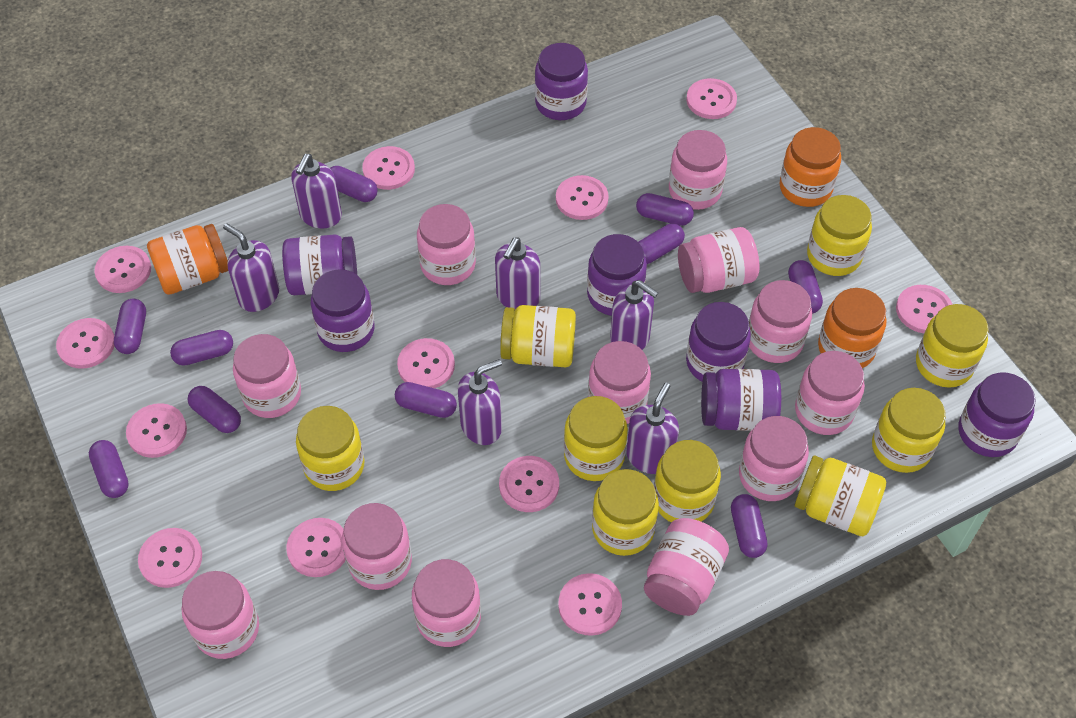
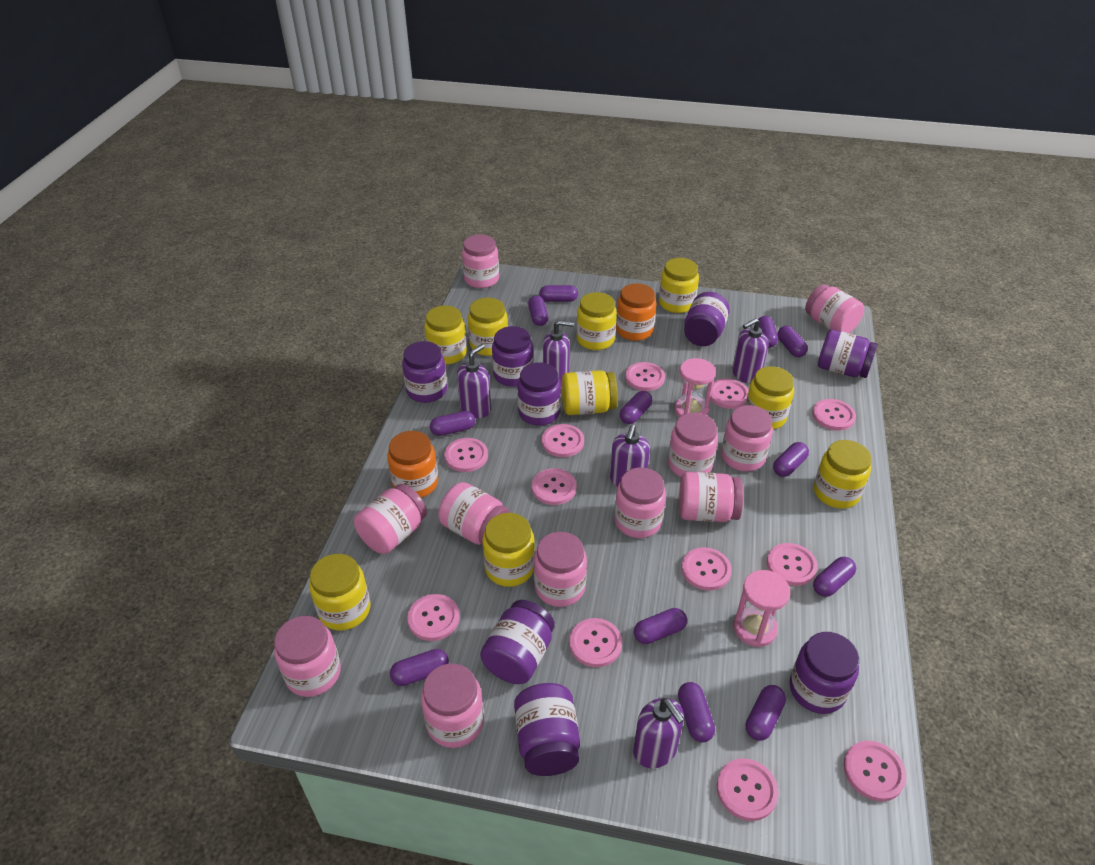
orange jar: 3 -> 2
pink hourglass: 0 -> 2
pink jar: 12 -> 11
purple capsule: 10 -> 12
purple jar: 7 -> 8
purple soap dispenser: 6 -> 5

